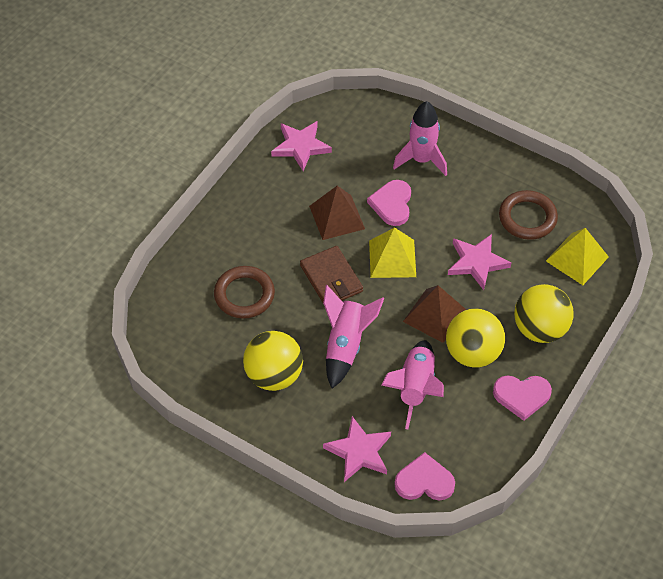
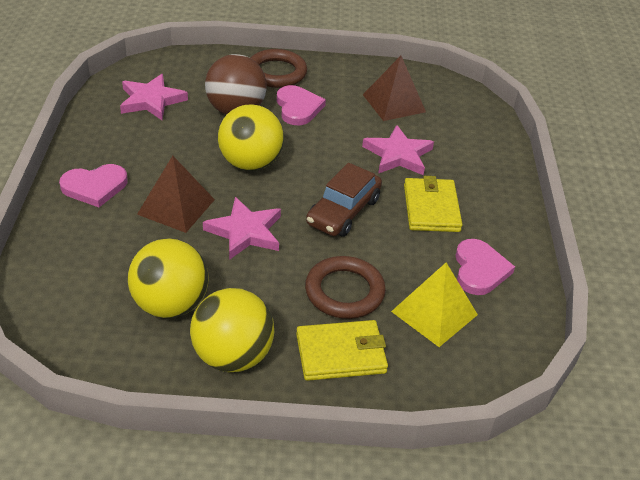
brown ball: 0 -> 1
brown car: 0 -> 1
brown wallet: 1 -> 0
pink rocket: 3 -> 0
yellow pyramid: 2 -> 1
yellow wallet: 0 -> 2

